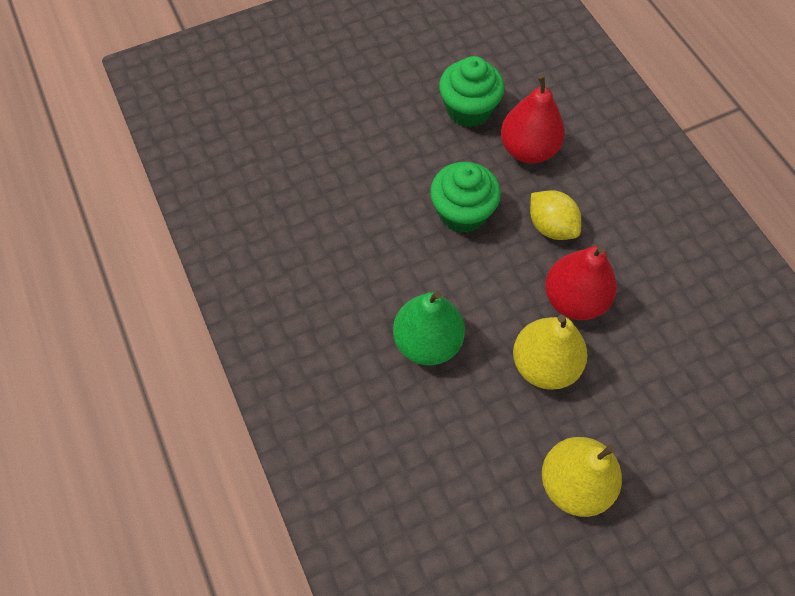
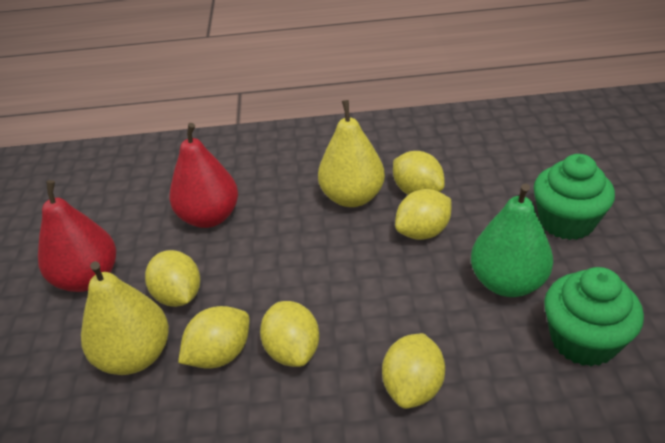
yellow lemon: 1 -> 6

